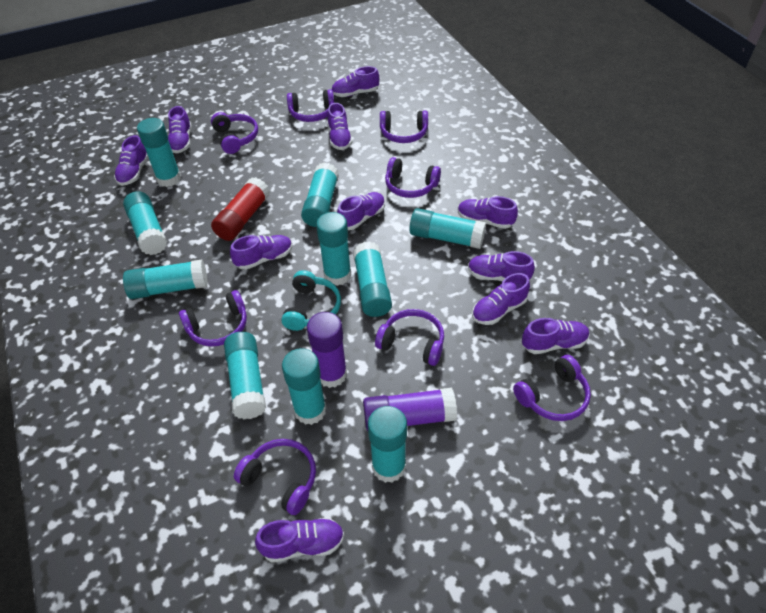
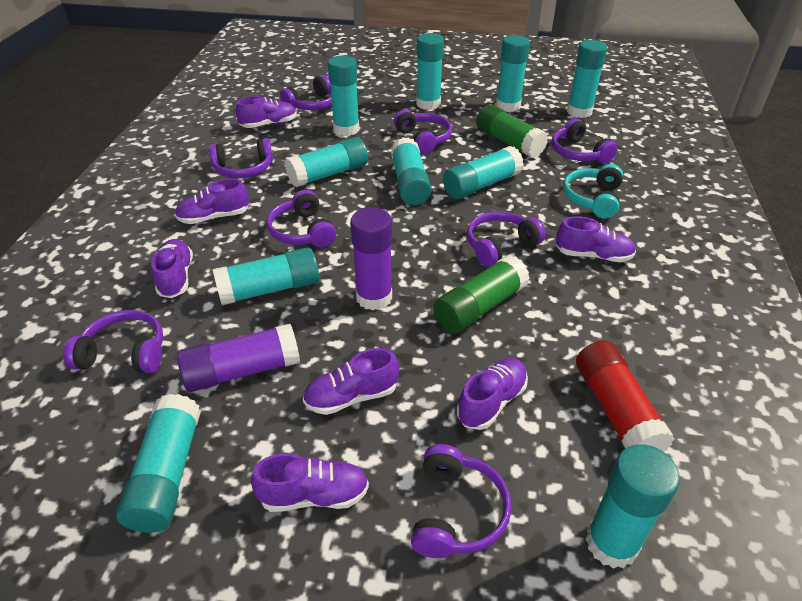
green glue stick: 0 -> 2
purple shoe: 11 -> 7

